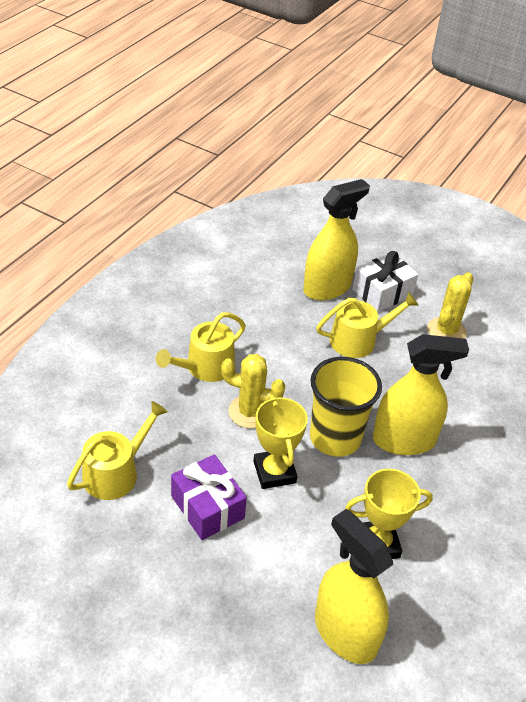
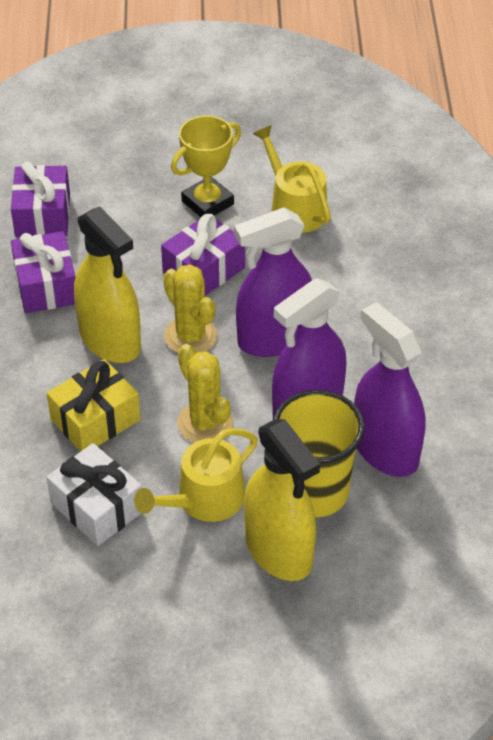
purple gift: 1 -> 3
purple spray bottle: 0 -> 3
yellow gift: 0 -> 1
yellow spray bottle: 3 -> 2
yellow trophy: 2 -> 1
yellow watering can: 3 -> 2

